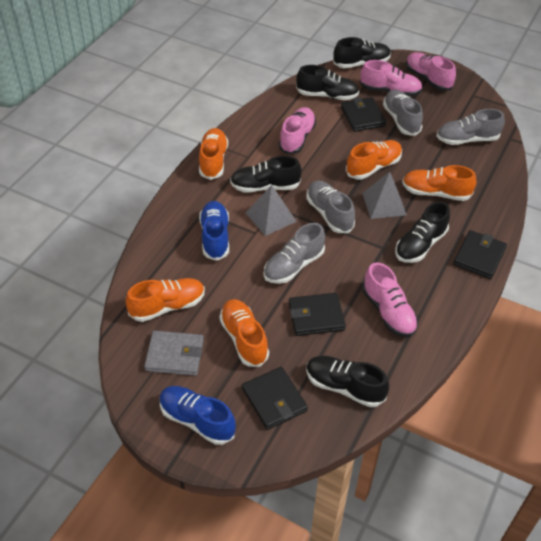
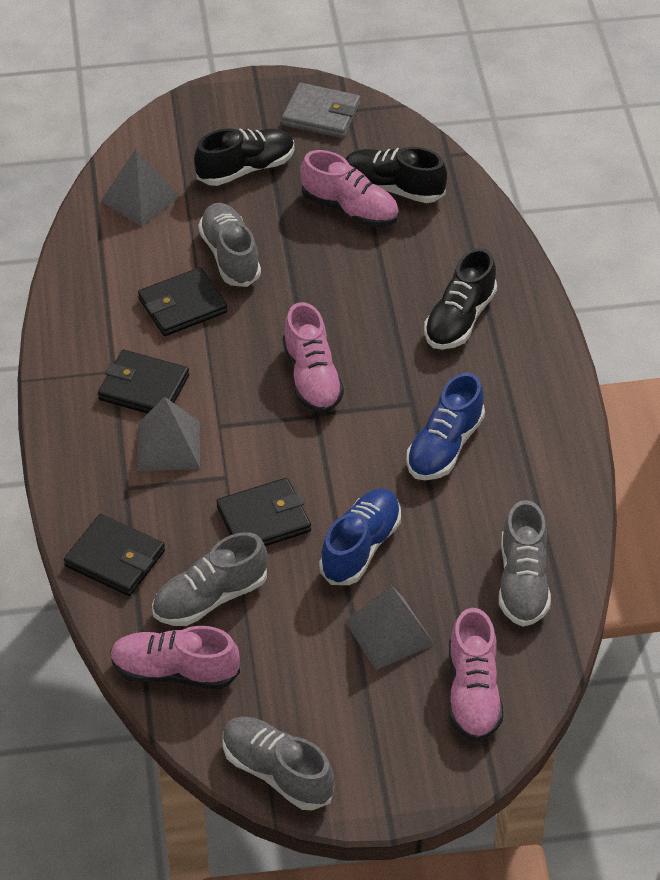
black shoe: 5 -> 3
grey pyramid: 2 -> 3
orange shoe: 5 -> 0

